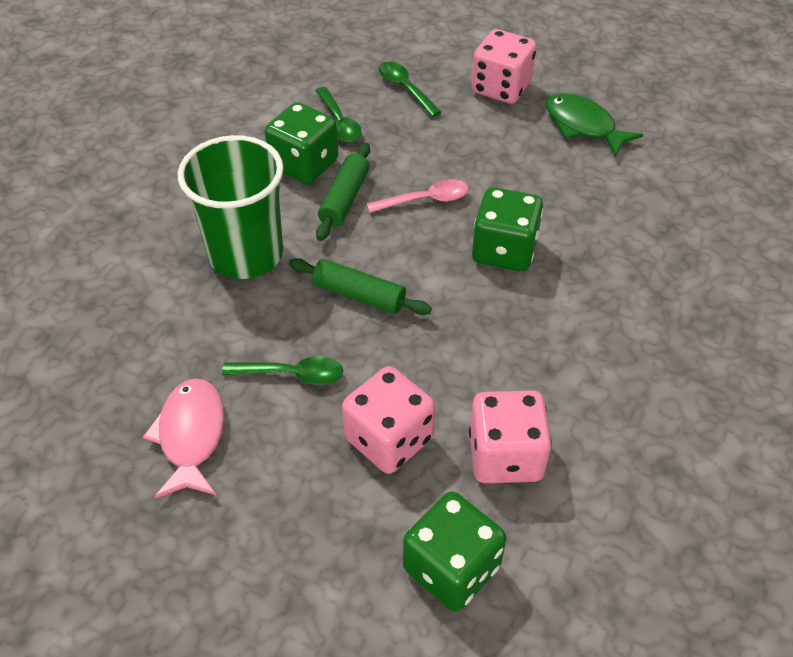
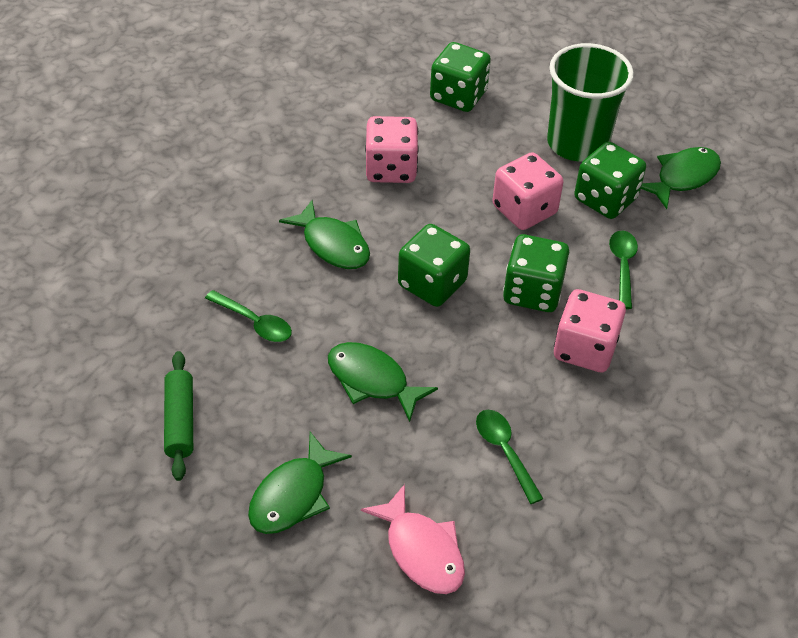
green dice: 3 -> 4
green fish: 1 -> 4
green rolling pin: 2 -> 1
pink spoon: 1 -> 0

